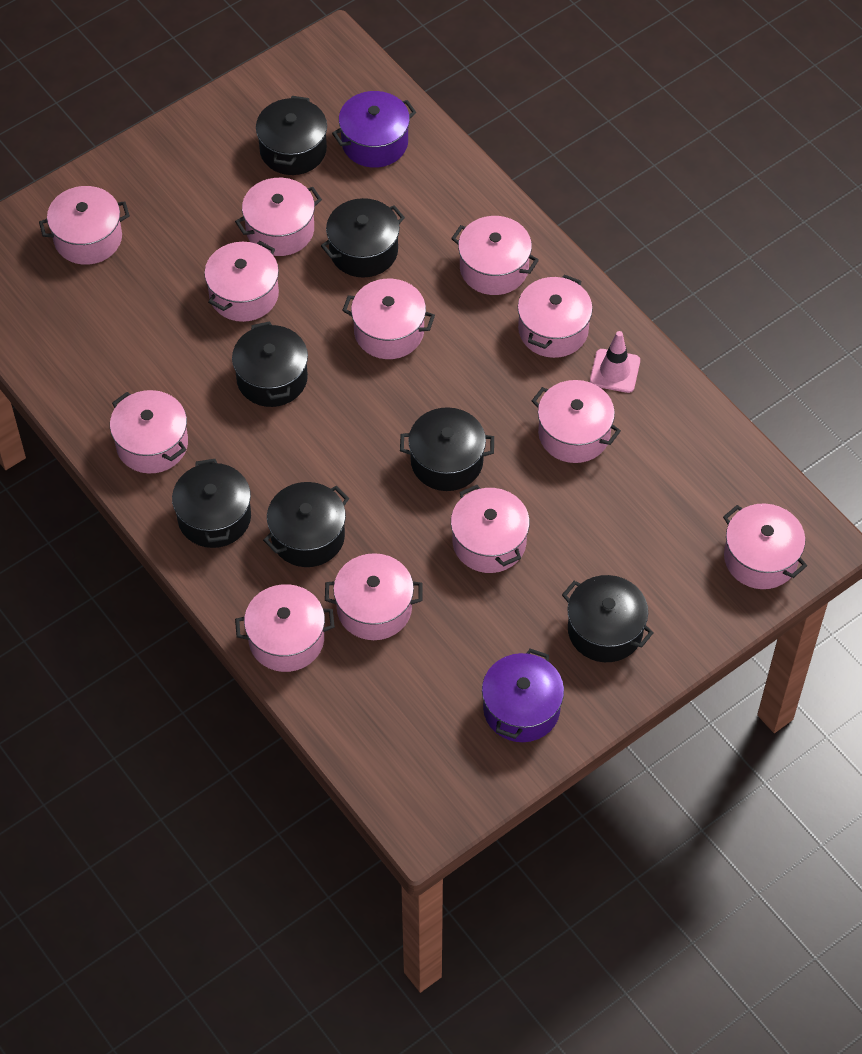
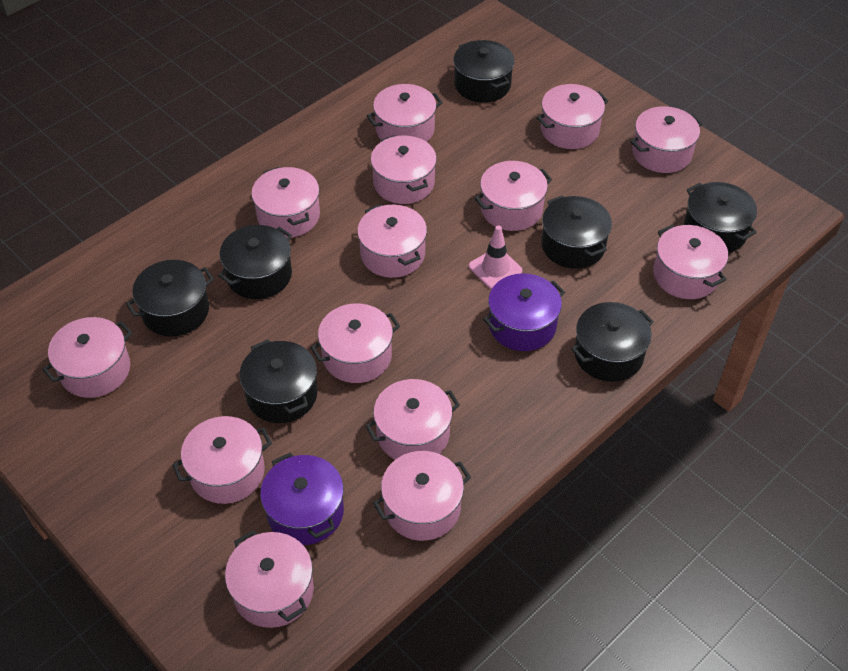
pink pot: 12 -> 14

